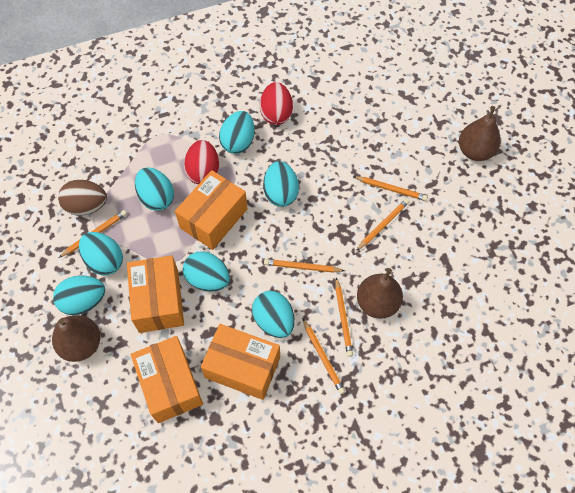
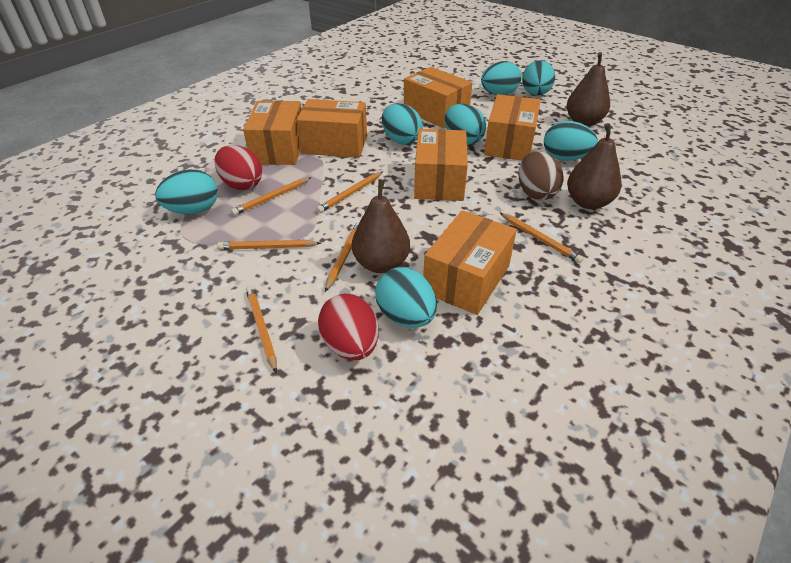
orange box: 4 -> 6

